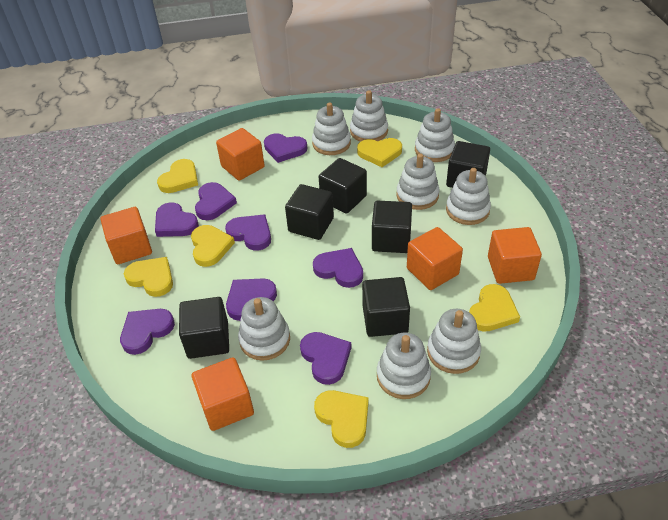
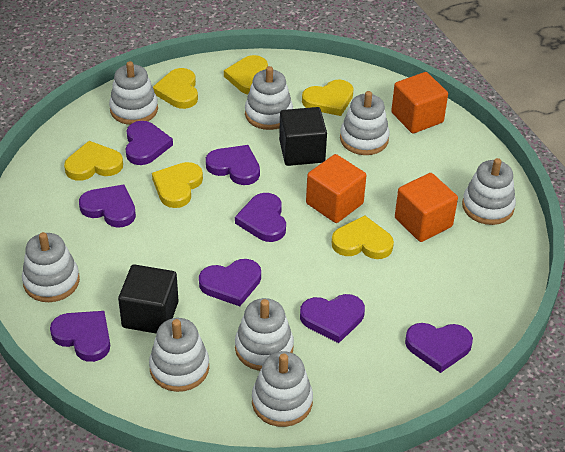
black cube: 6 -> 2
orange cube: 5 -> 3

